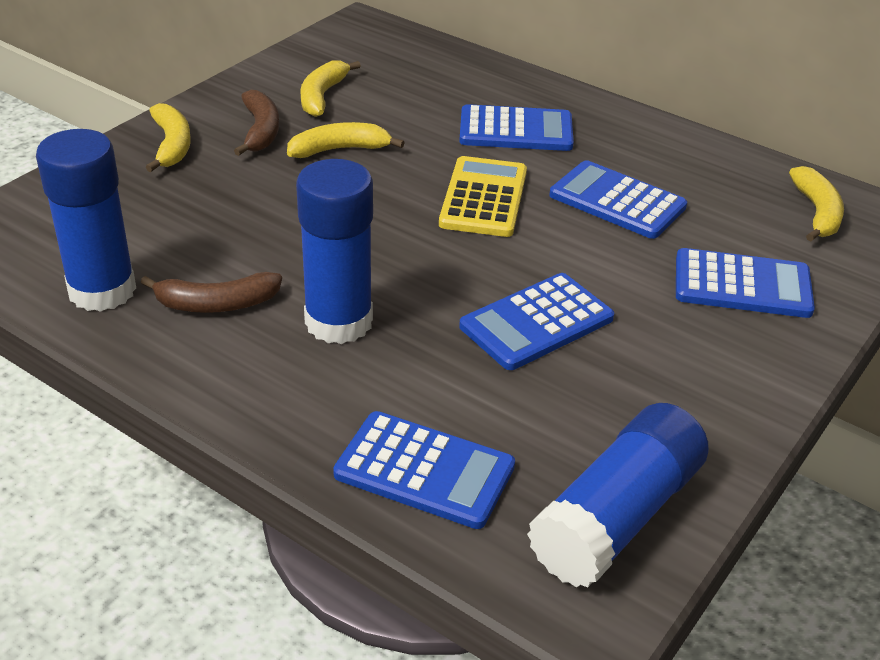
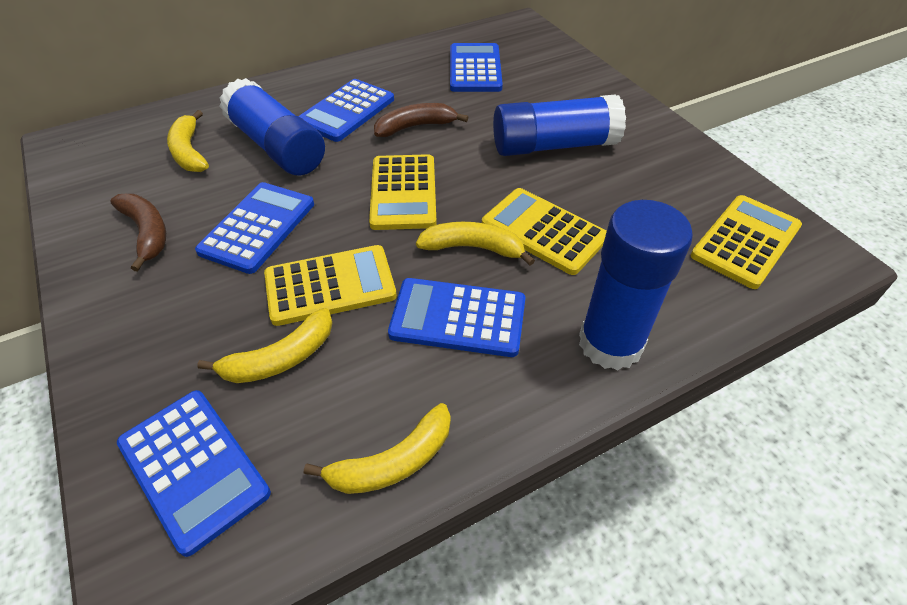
yellow calculator: 1 -> 4

